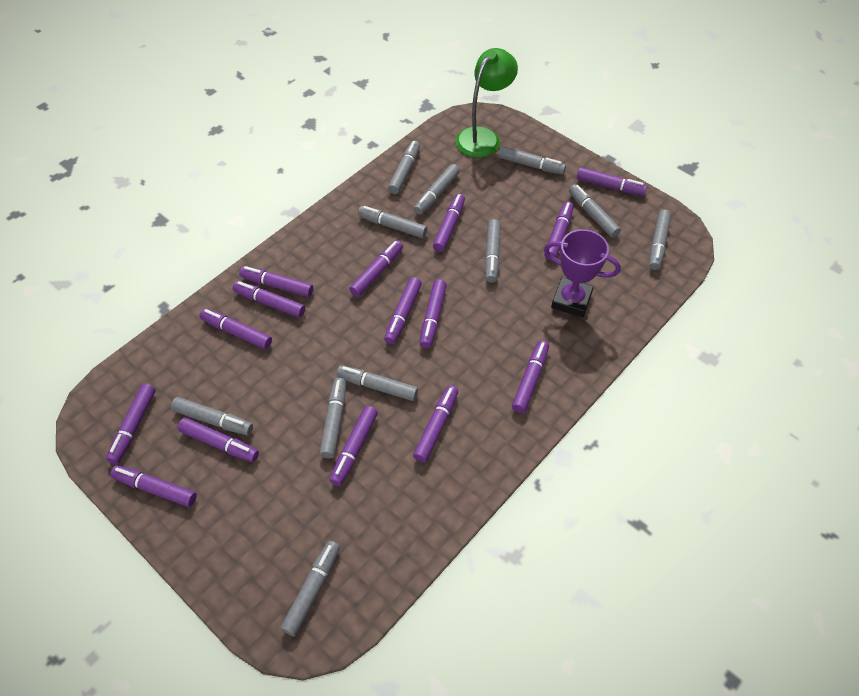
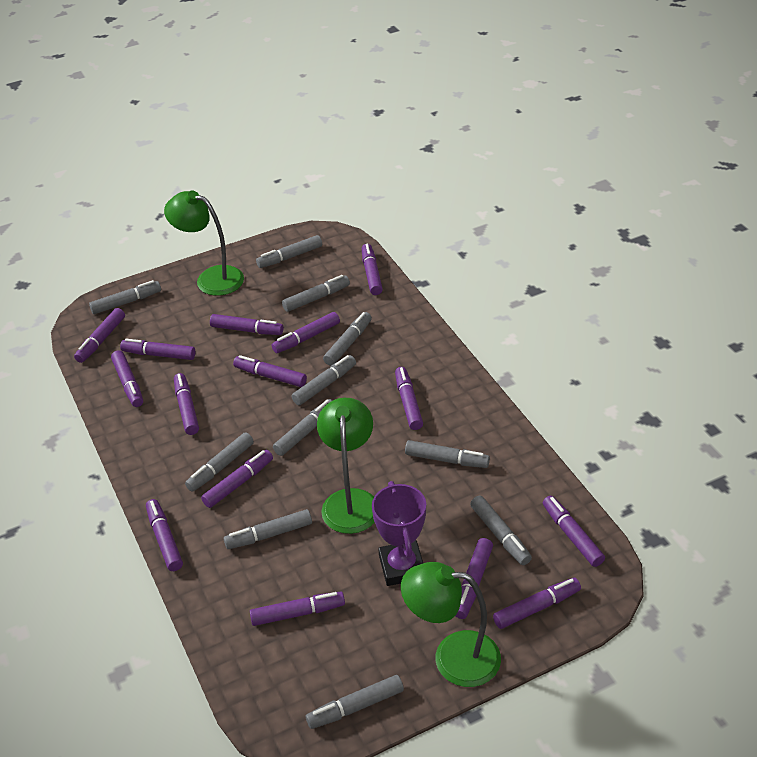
green lamp: 1 -> 3

